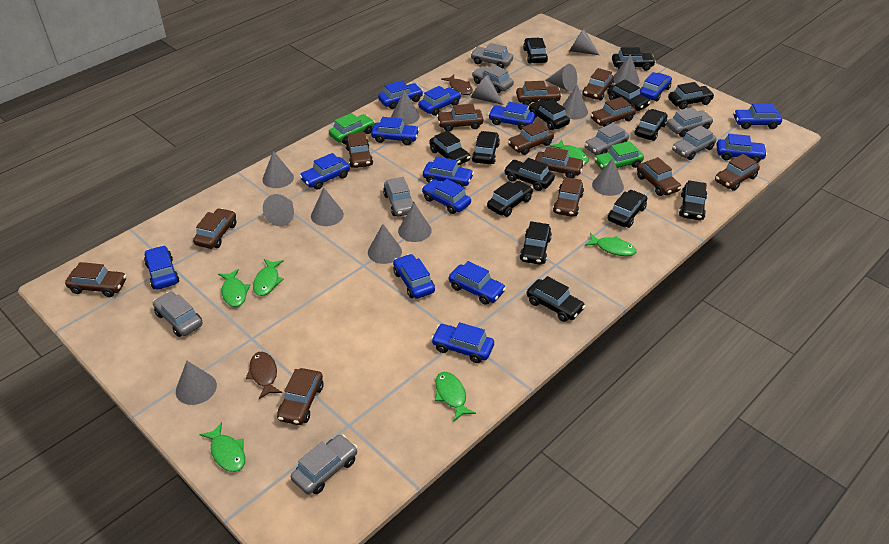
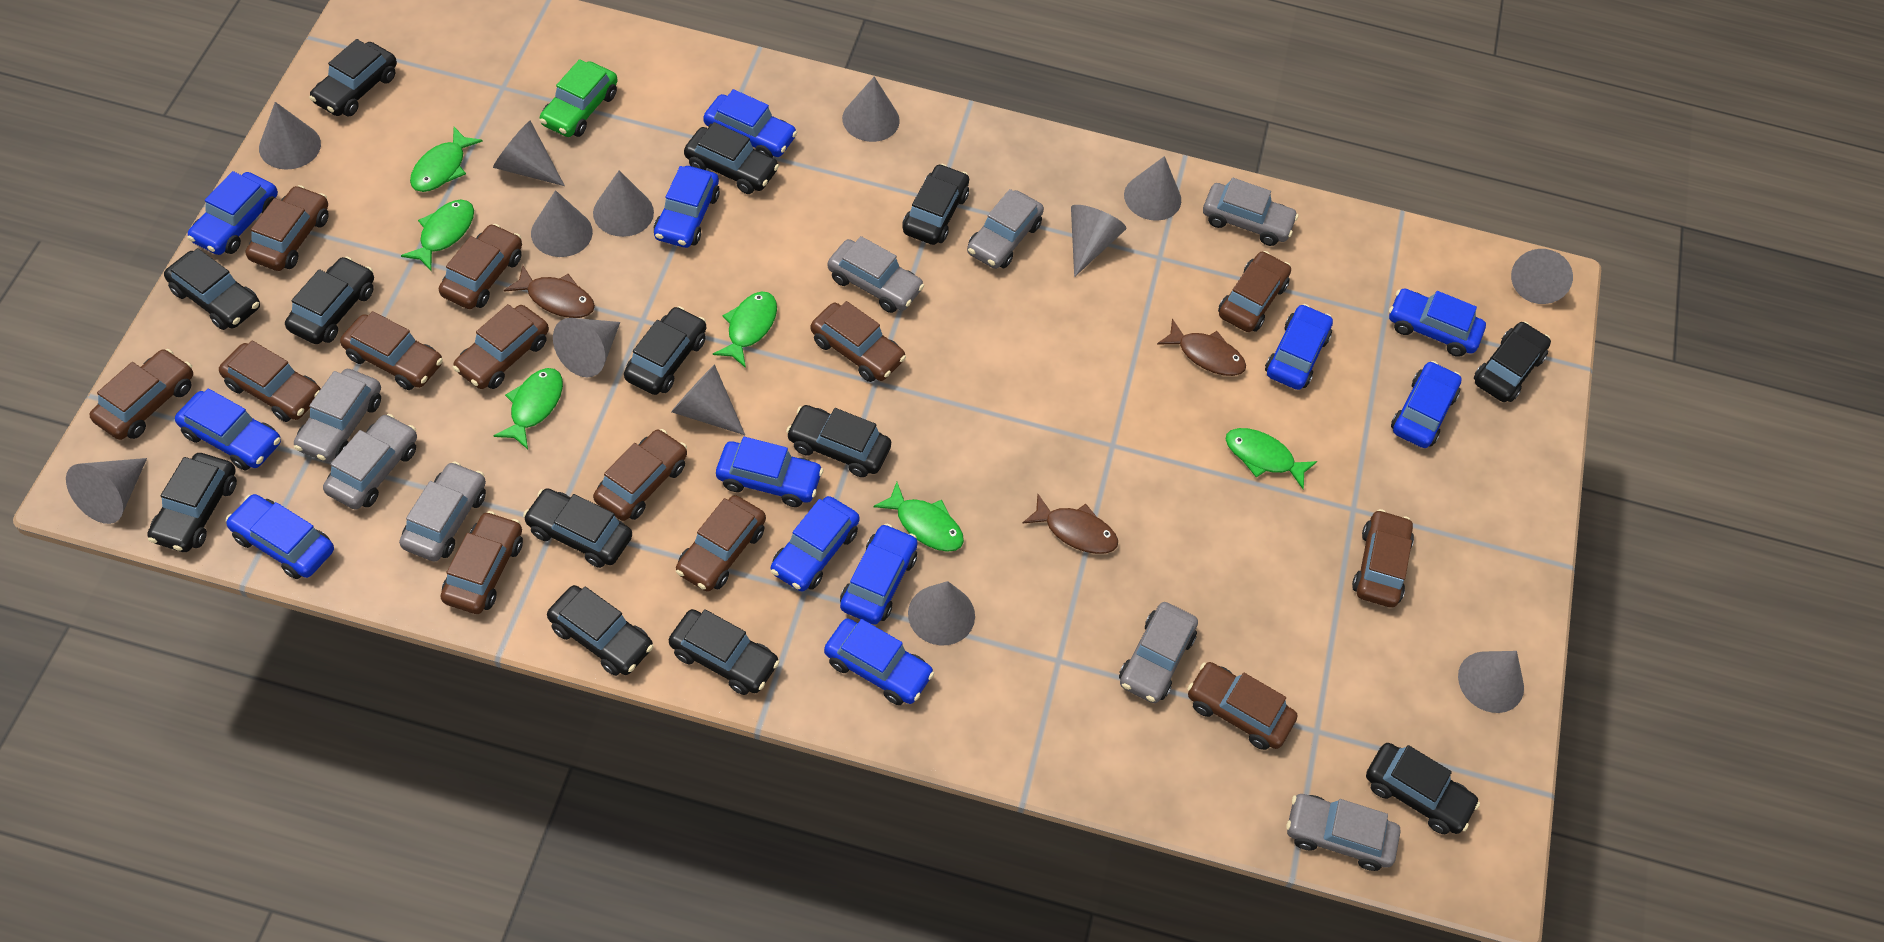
black car: 14 -> 13
blue car: 14 -> 12
brown fish: 2 -> 3
green car: 2 -> 1

